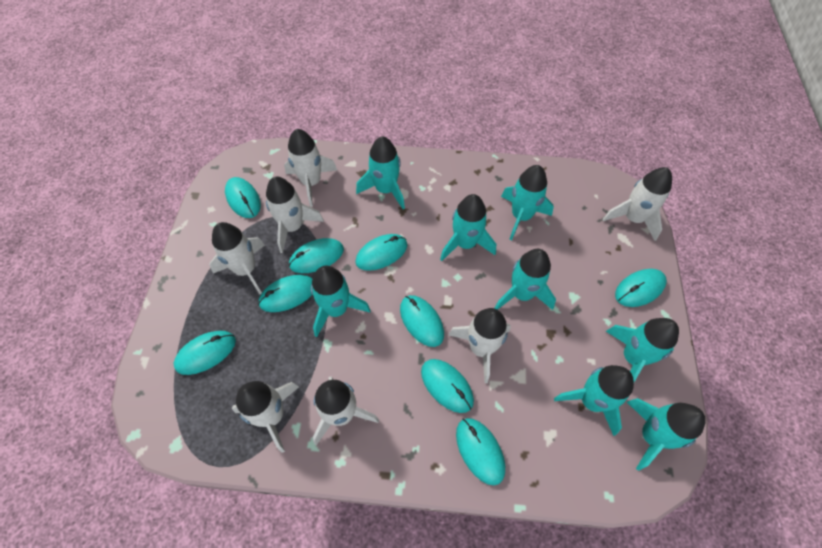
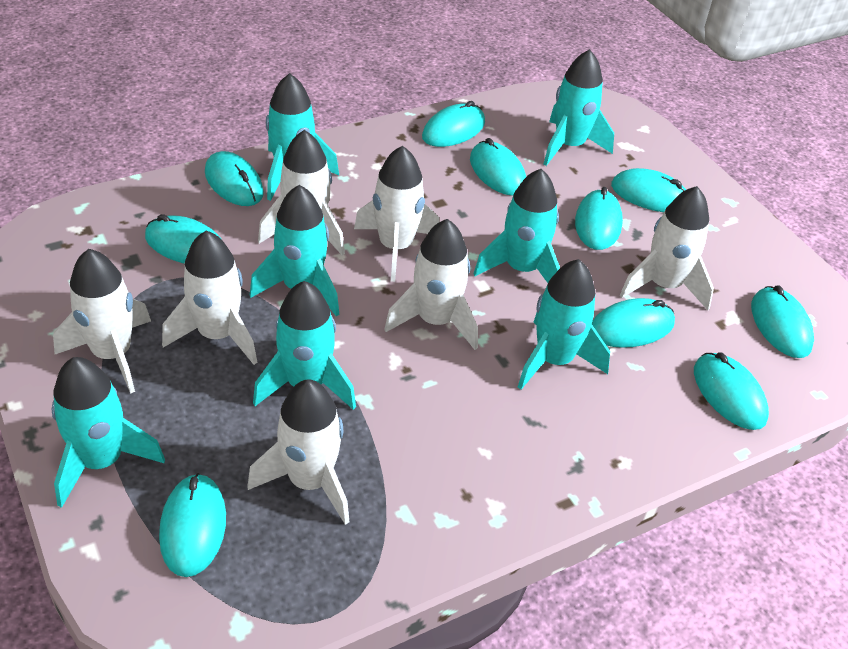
turquoise mouse: 9 -> 10
turquoise rocket: 8 -> 7

